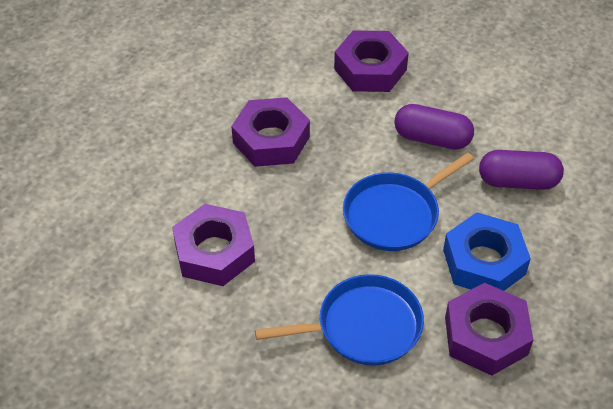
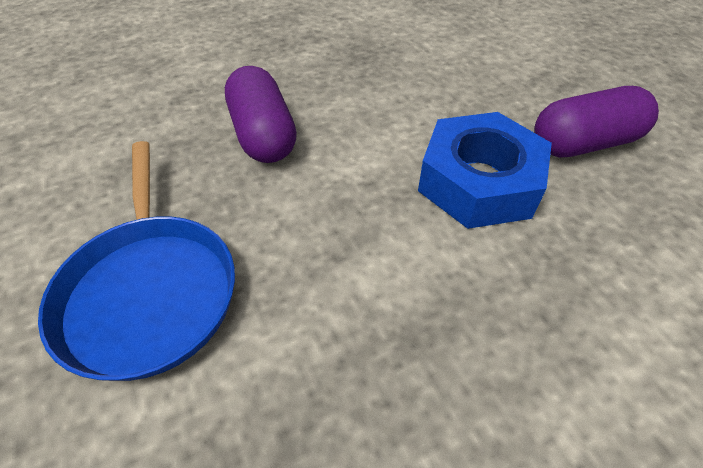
blue pan: 2 -> 1
purple nut: 4 -> 0

